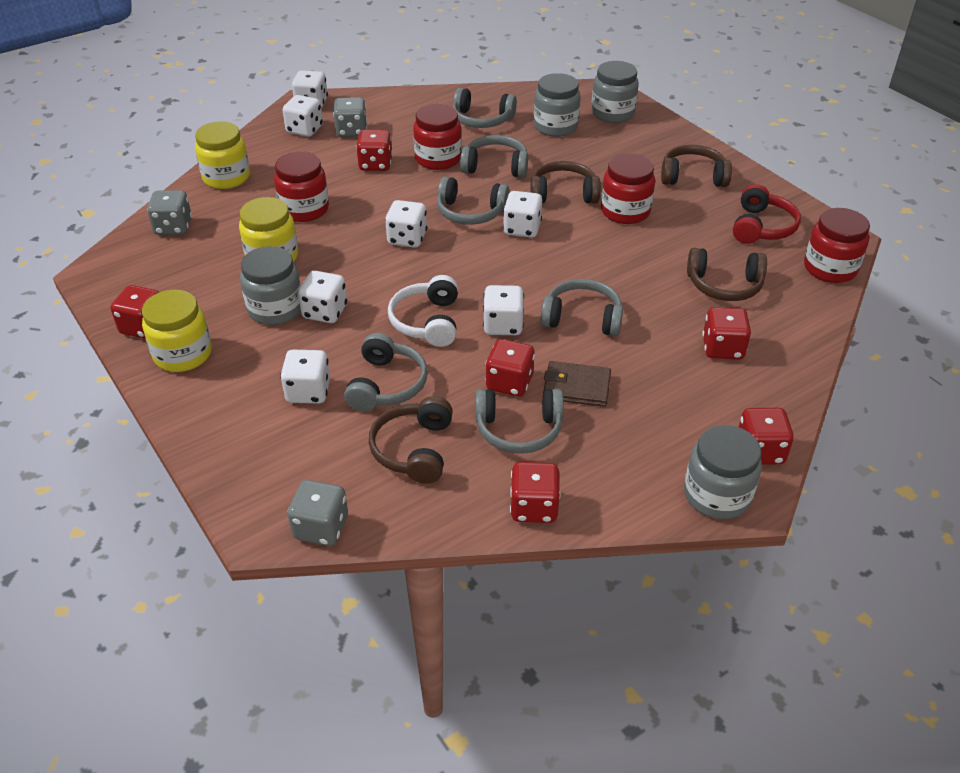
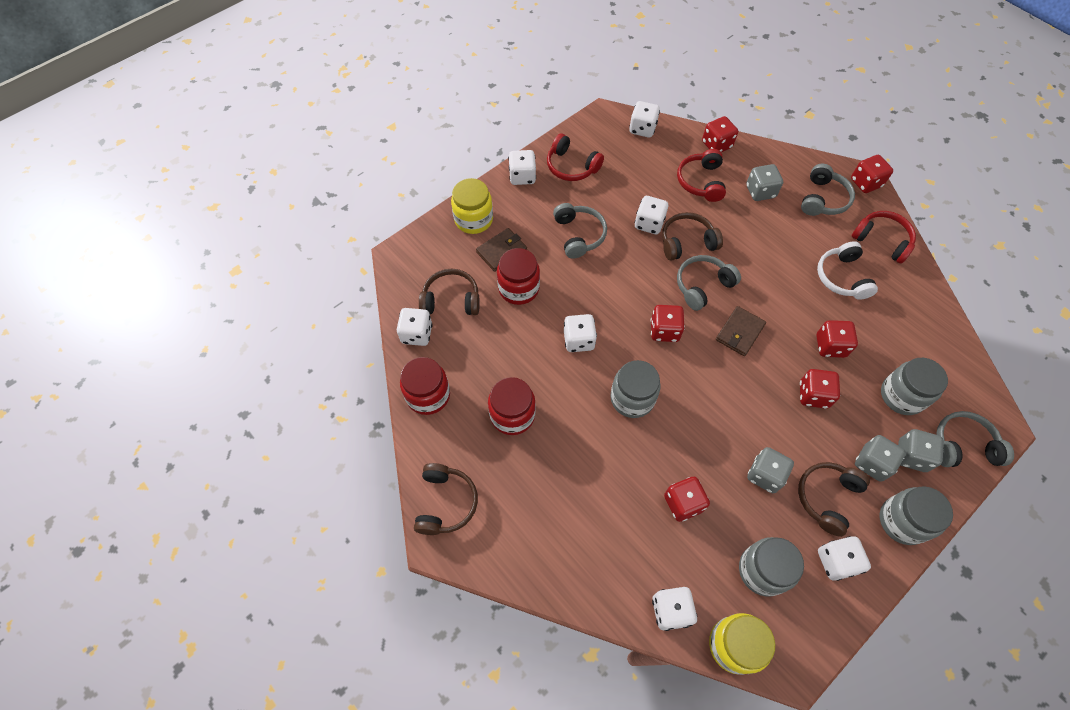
brown wallet: 1 -> 2
grey dice: 3 -> 4
grey headphones: 6 -> 4
red headphones: 1 -> 3
red jar: 4 -> 3
yellow jar: 3 -> 2

